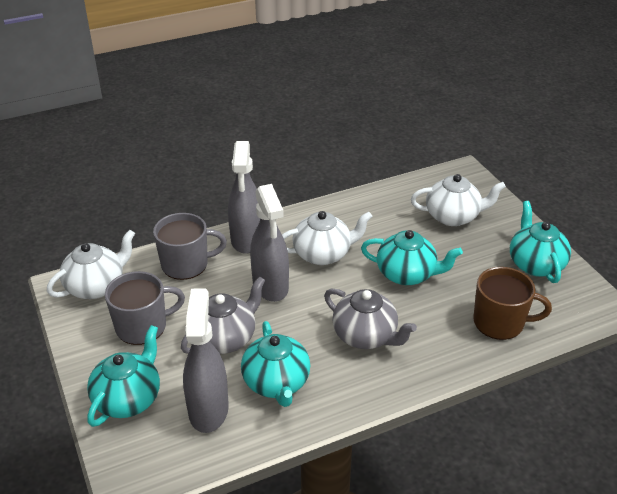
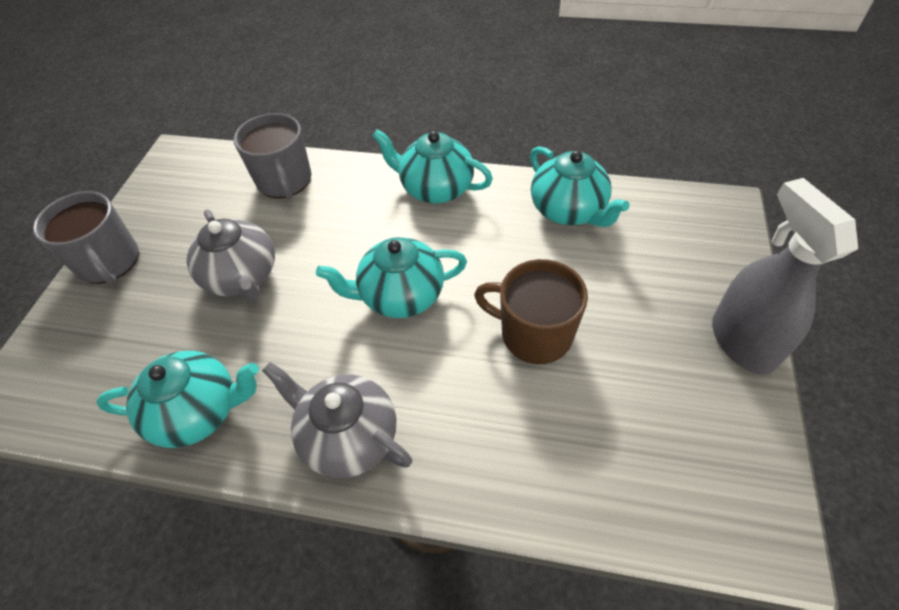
grey spray bottle: 3 -> 1
white teapot: 3 -> 0

